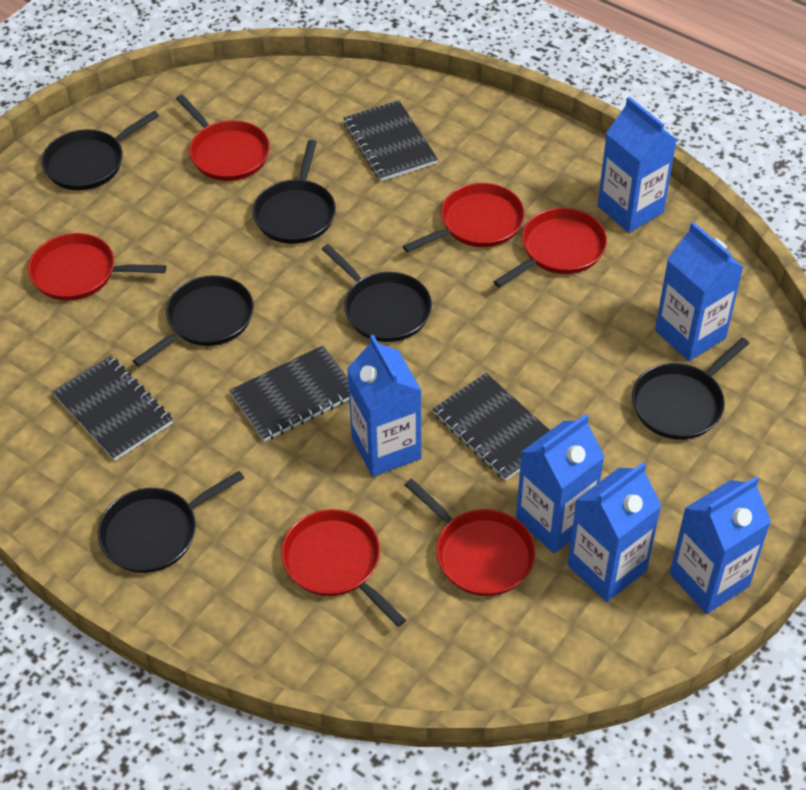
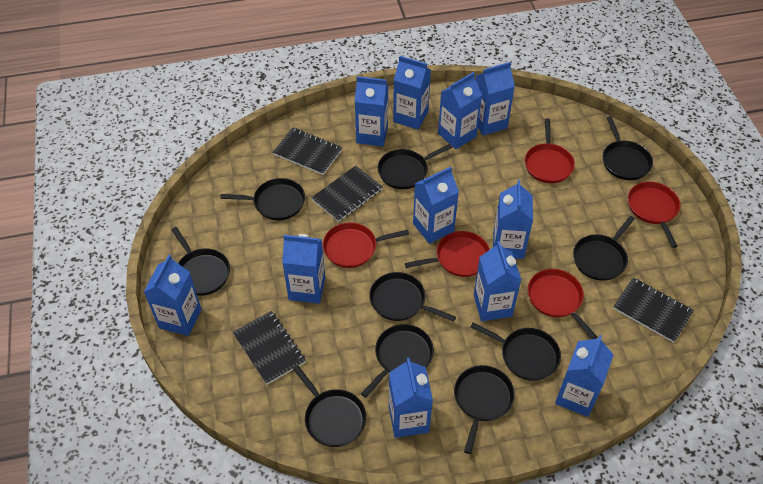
black pan: 6 -> 10
blue carton: 6 -> 11
red pan: 6 -> 5

